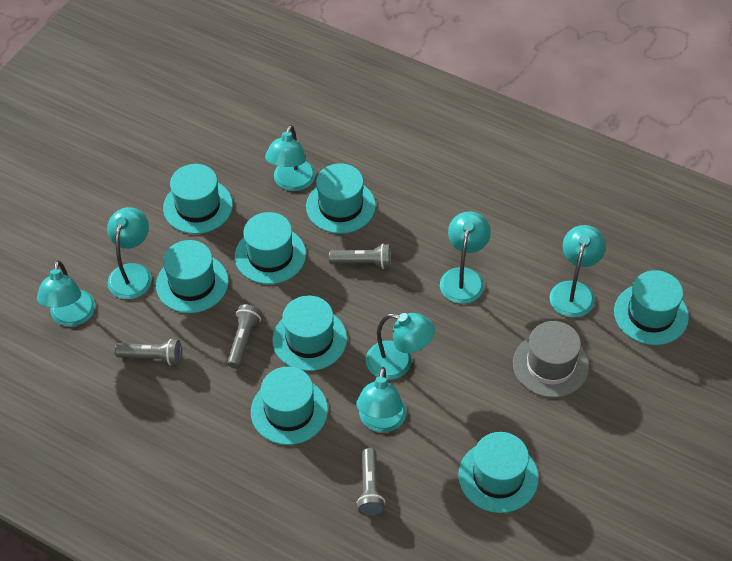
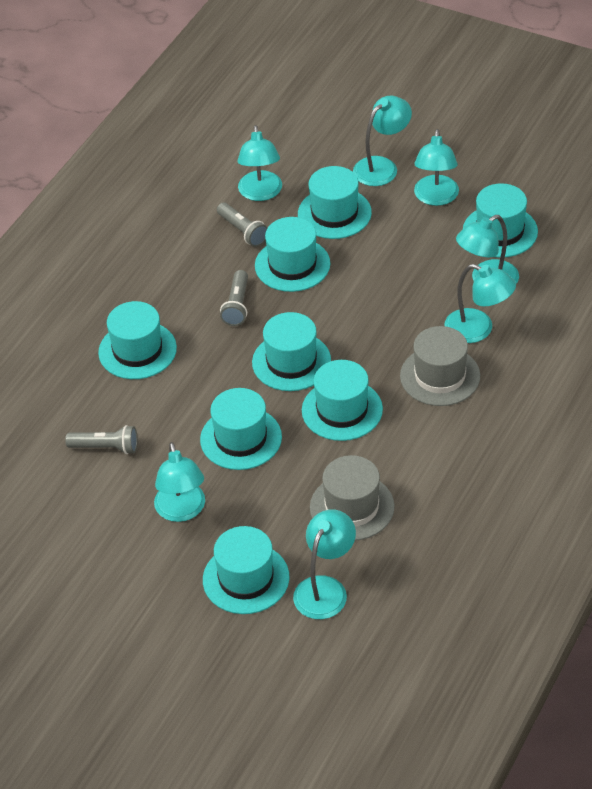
grey flashlight: 4 -> 3
grey hat: 1 -> 2

